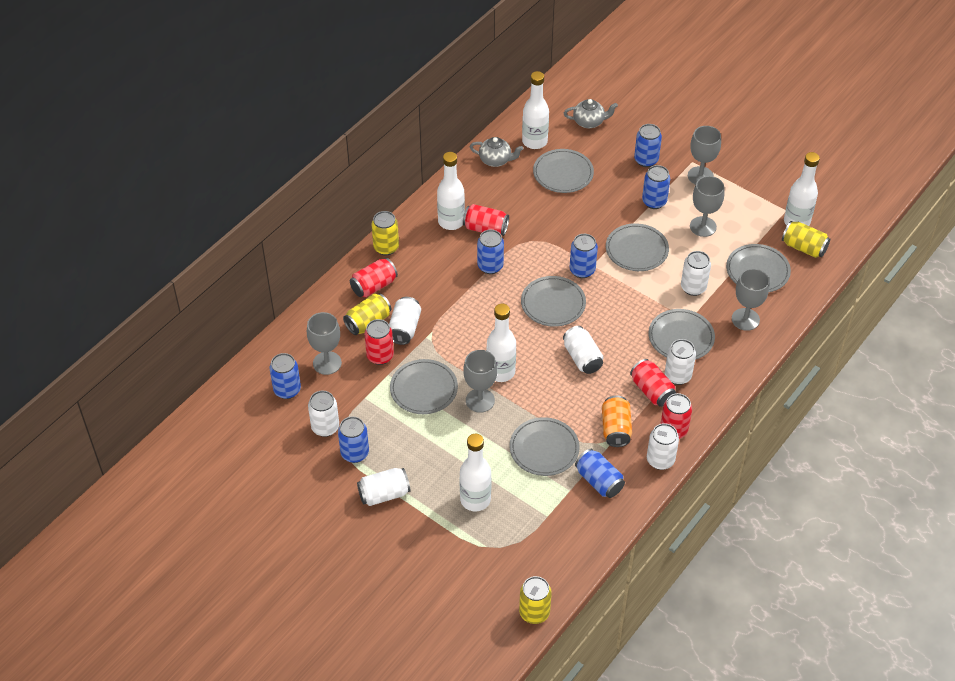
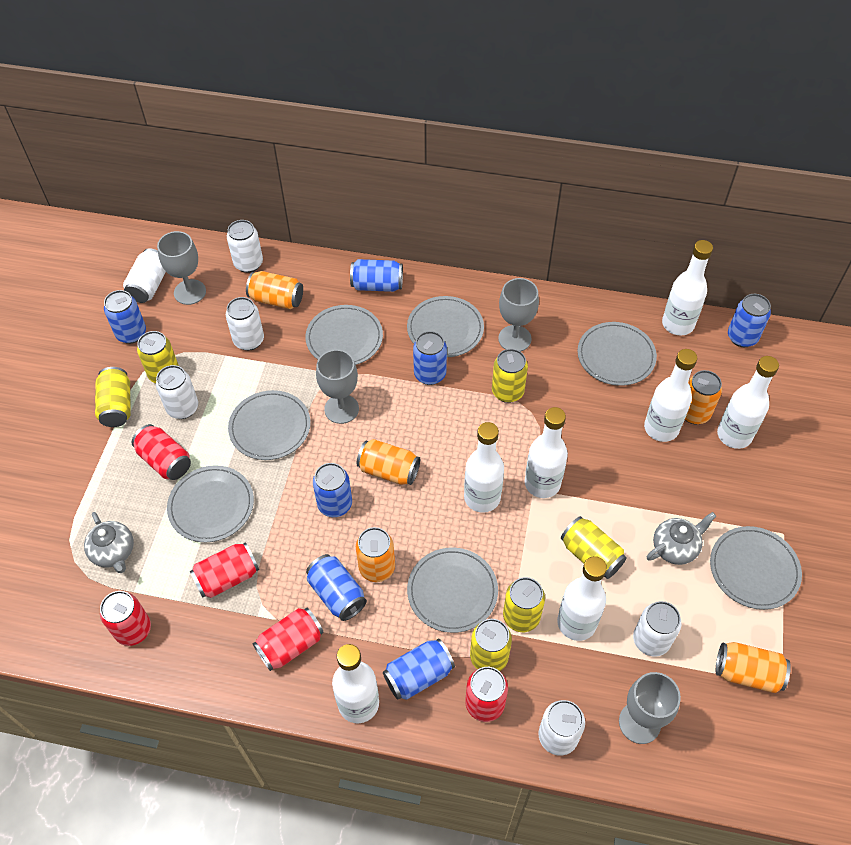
grey goblet: 5 -> 4
orange can: 1 -> 5
white bottle: 5 -> 7
white can: 7 -> 6
yellow can: 4 -> 6

